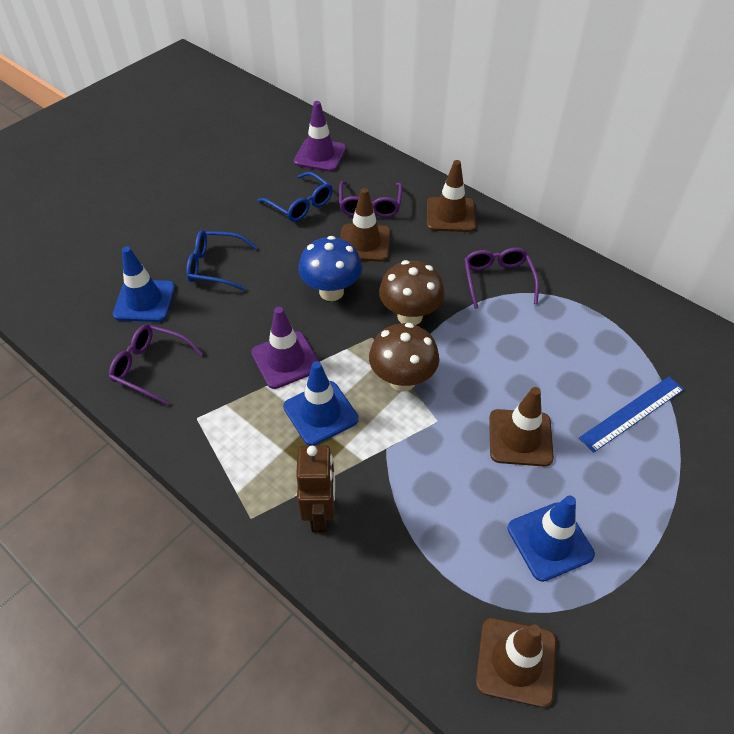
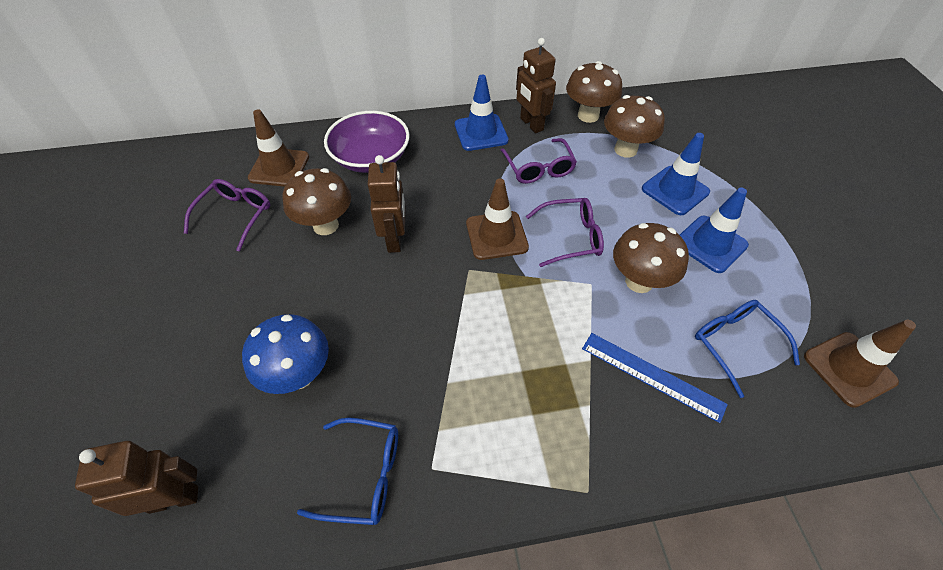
brown mushroom: 2 -> 4
brown robot: 1 -> 3
brown traffic cone: 4 -> 3
purple bowl: 0 -> 1
purple traffic cone: 2 -> 0

